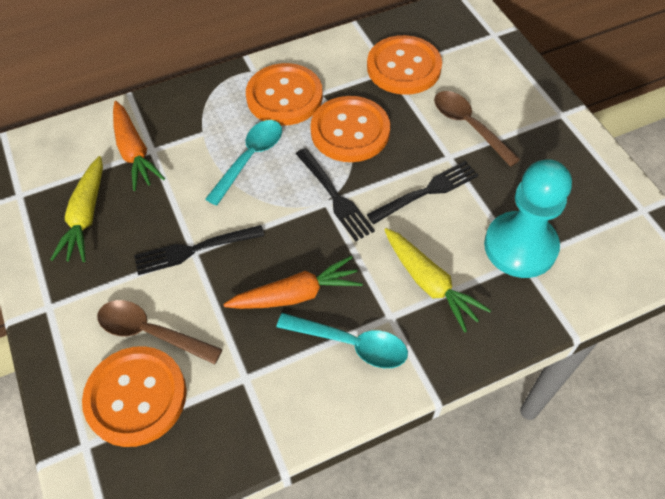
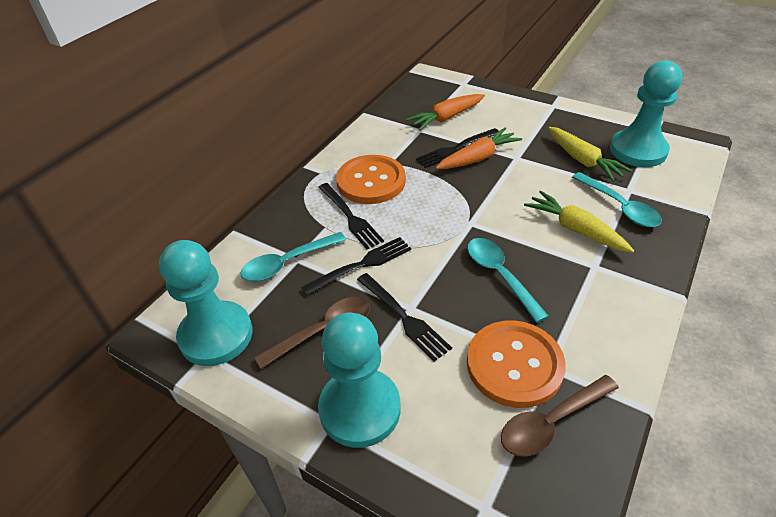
black fork: 3 -> 4
orange button: 4 -> 2
turquoise pawn: 1 -> 3
turquoise spoon: 2 -> 3

